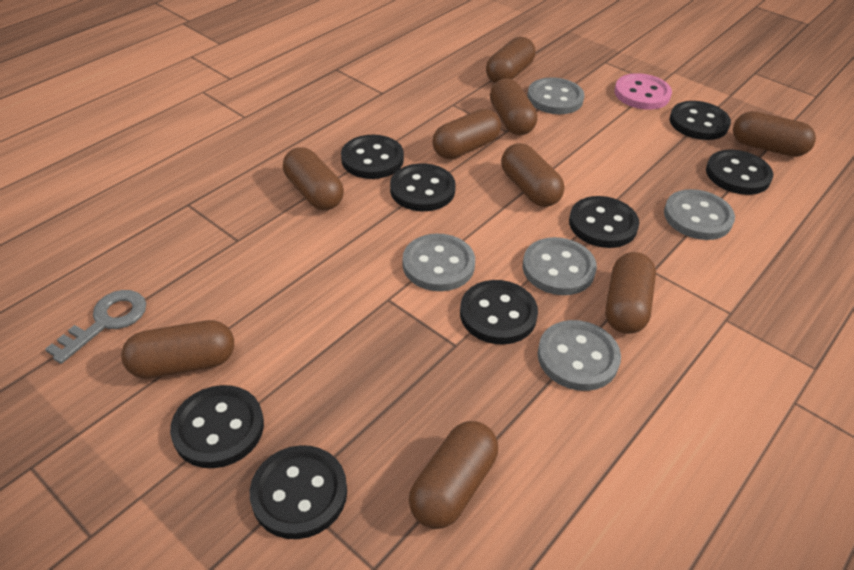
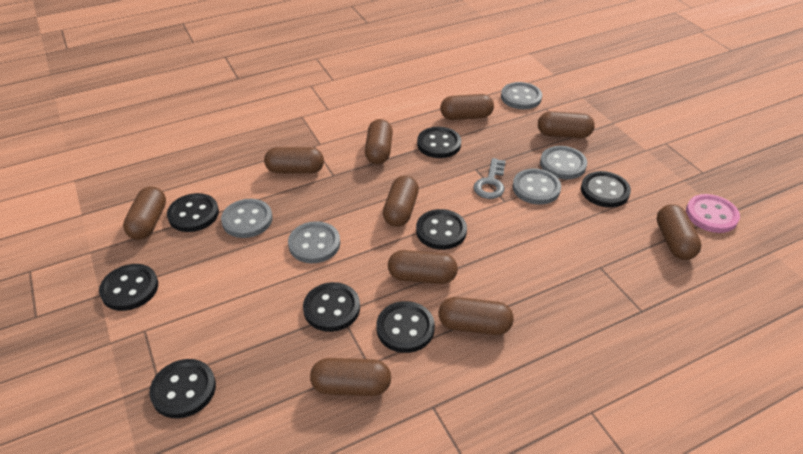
brown capsule: 9 -> 10

